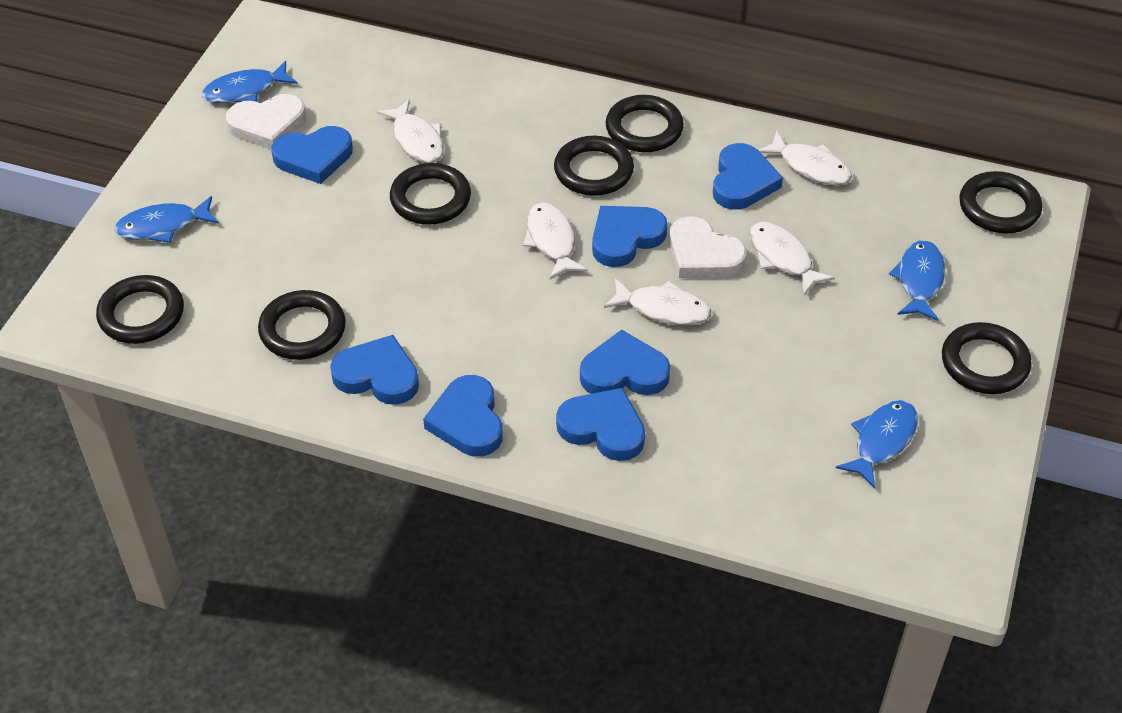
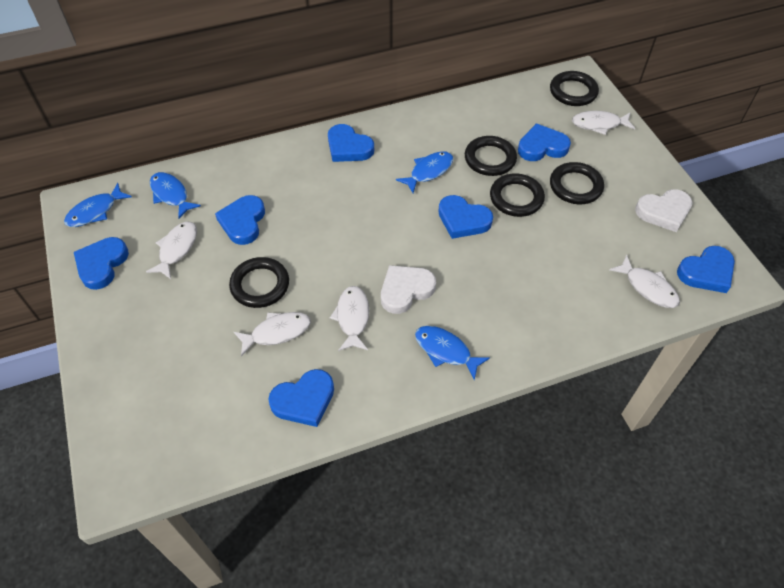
black ring: 7 -> 5

